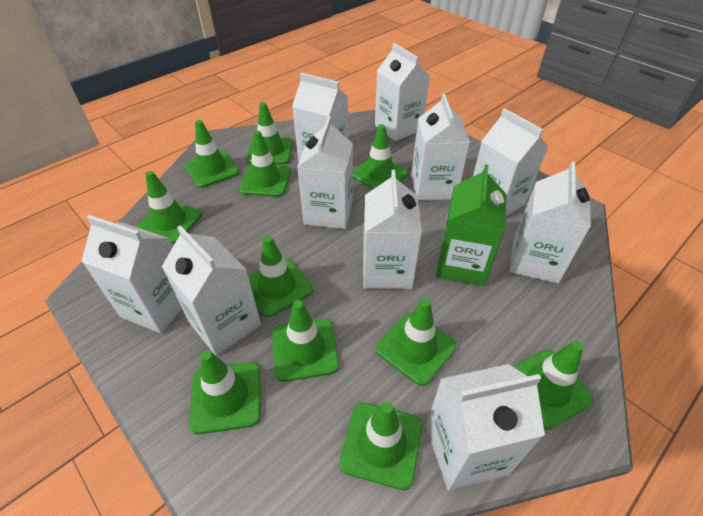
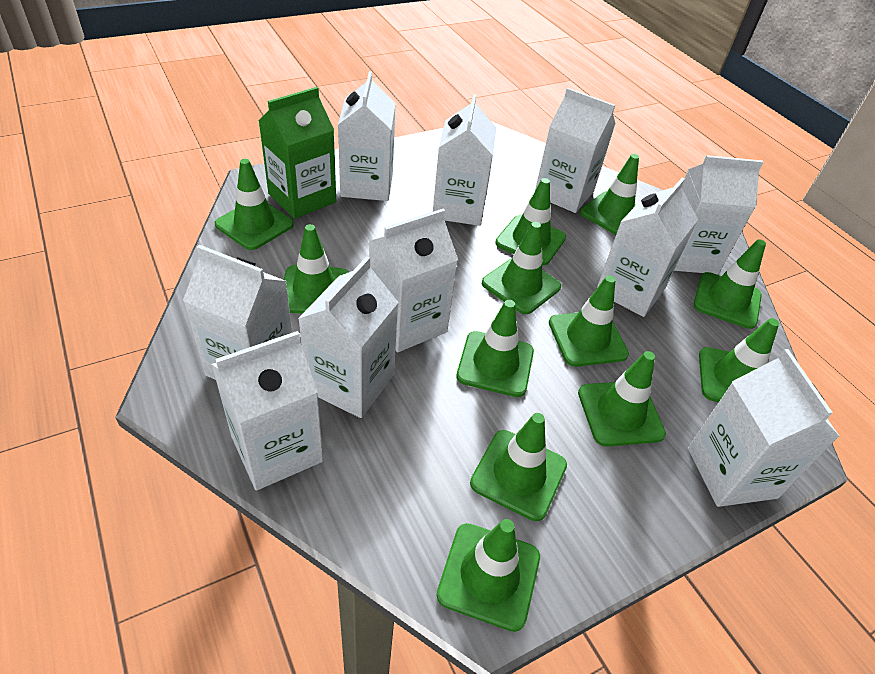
green traffic cone: 11 -> 12

